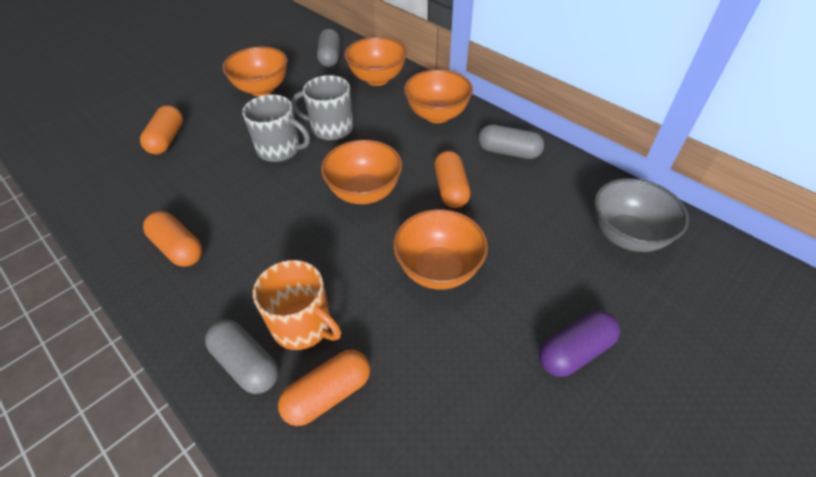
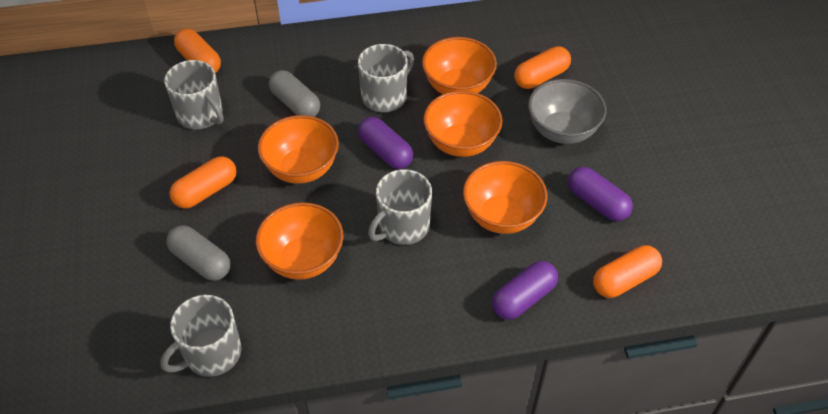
grey capsule: 3 -> 2
grey mug: 2 -> 4
orange mug: 1 -> 0
purple capsule: 1 -> 3

